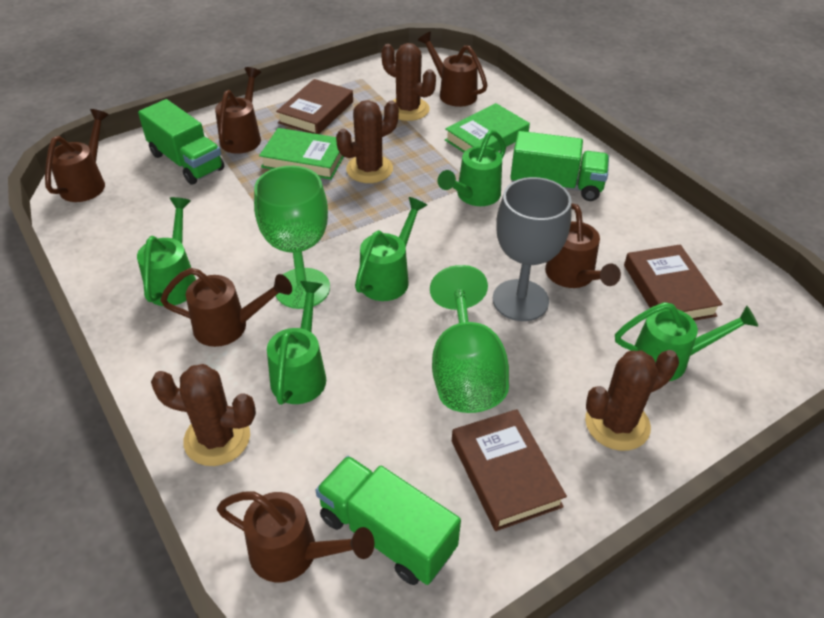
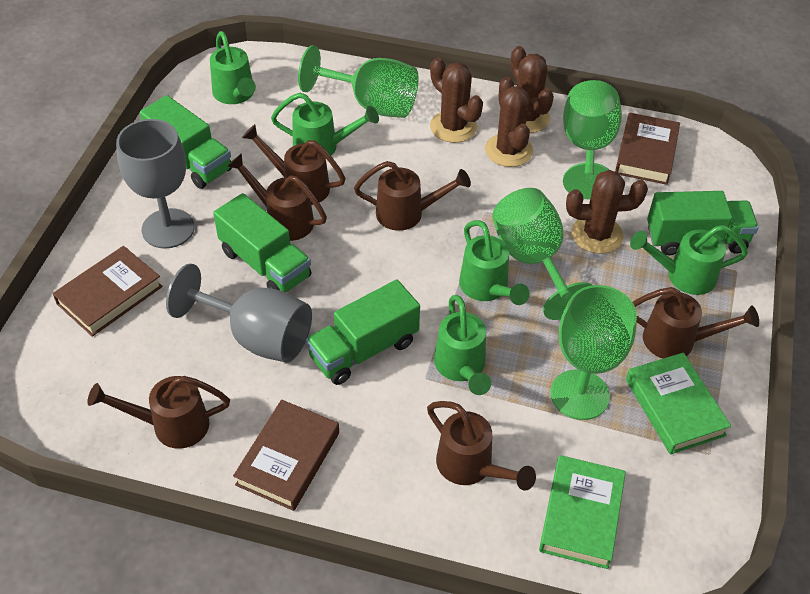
green goblet: 2 -> 4
green truck: 3 -> 4
grey goblet: 1 -> 2

